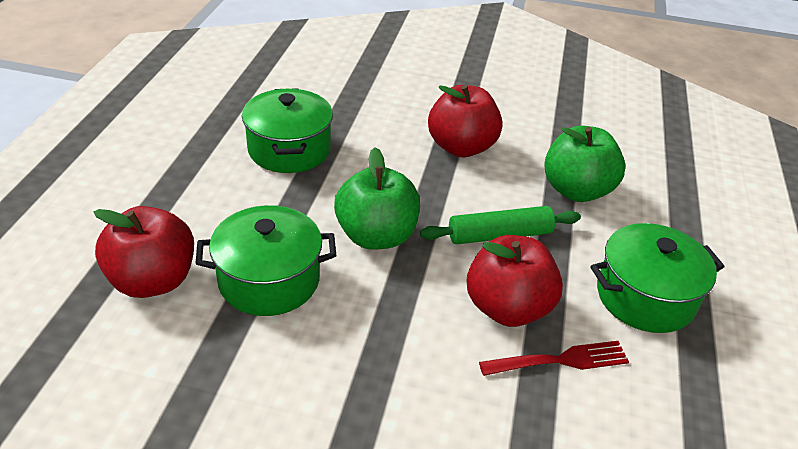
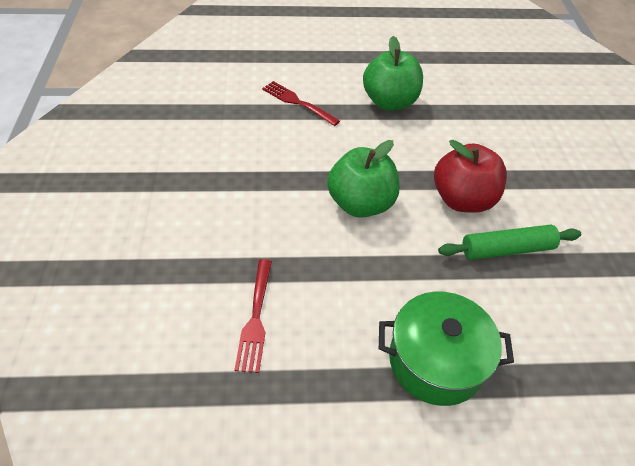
green pot: 3 -> 1
red apple: 3 -> 1
red fork: 1 -> 2

